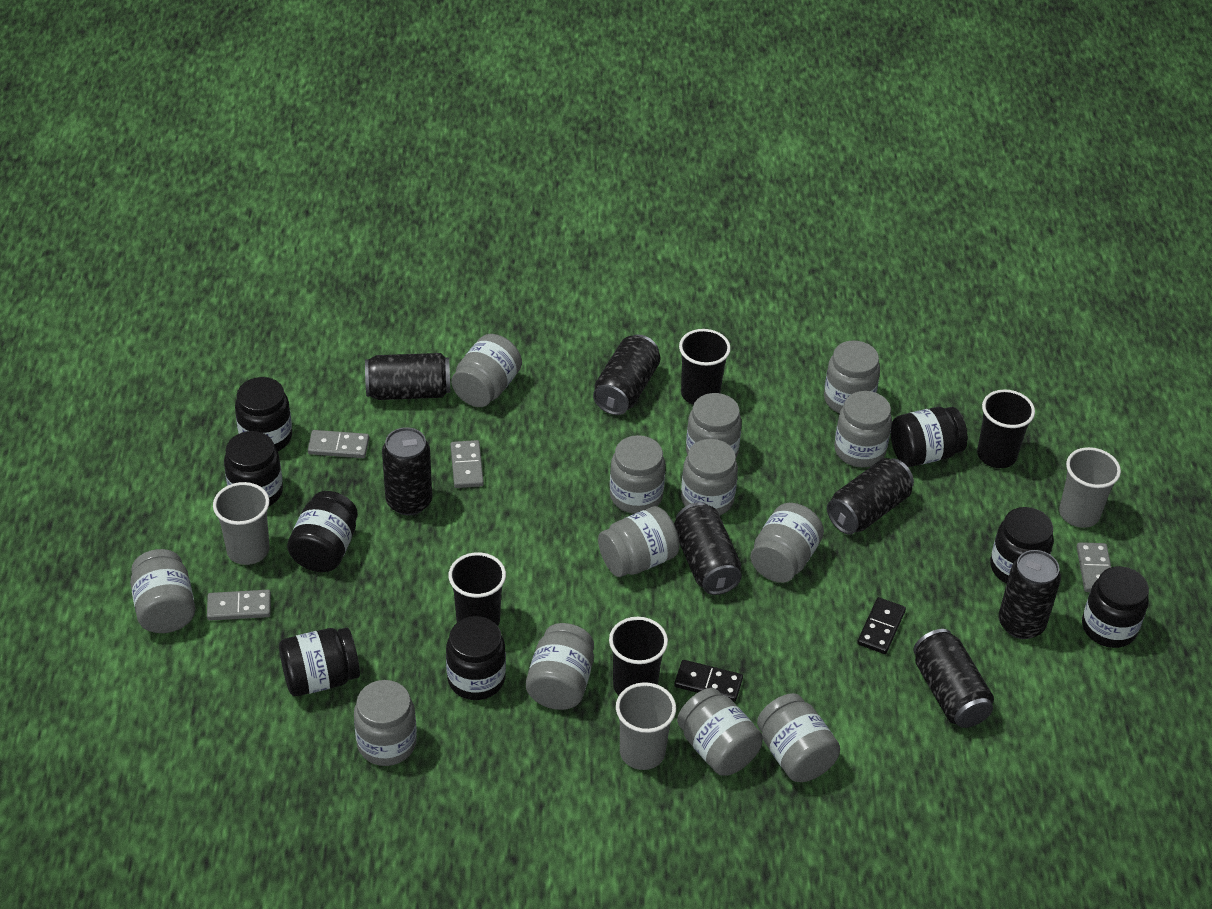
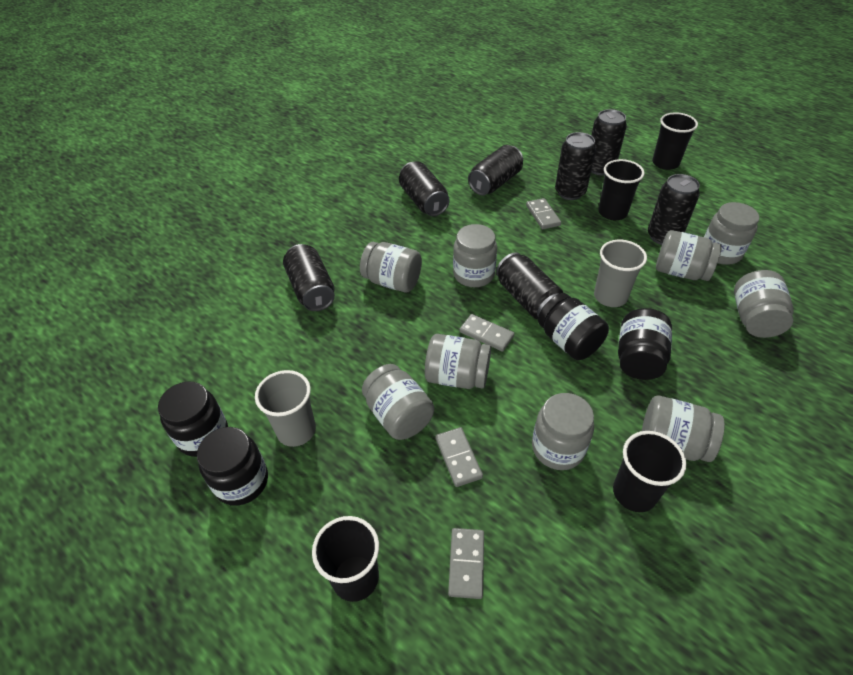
black domino: 2 -> 0
black jar: 8 -> 4
grey cup: 3 -> 2
grey jar: 13 -> 9

